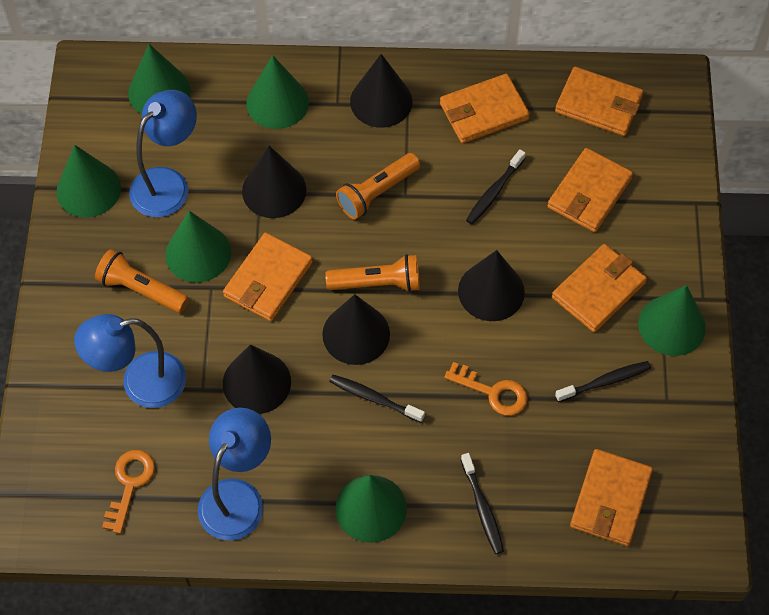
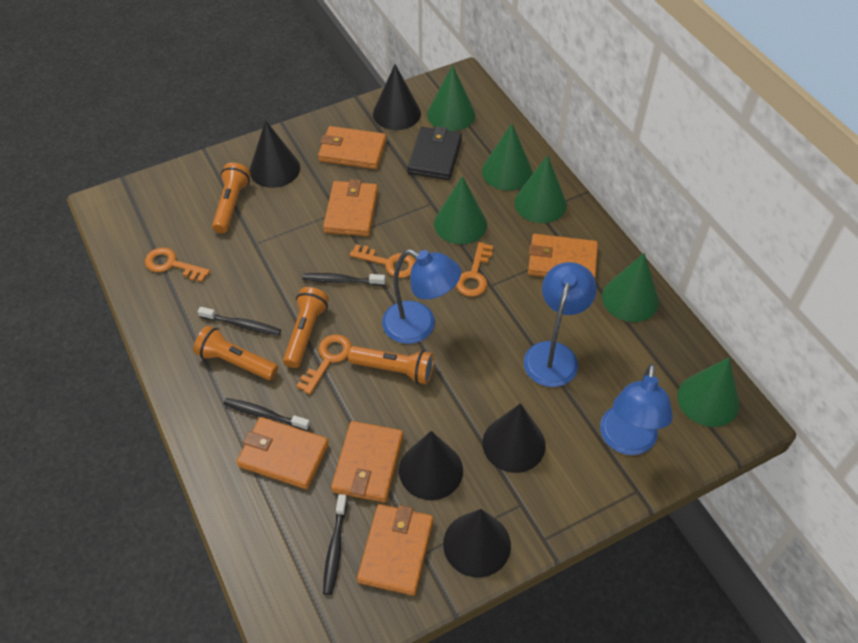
black wallet: 0 -> 1
orange flashlight: 3 -> 4
orange key: 2 -> 4

